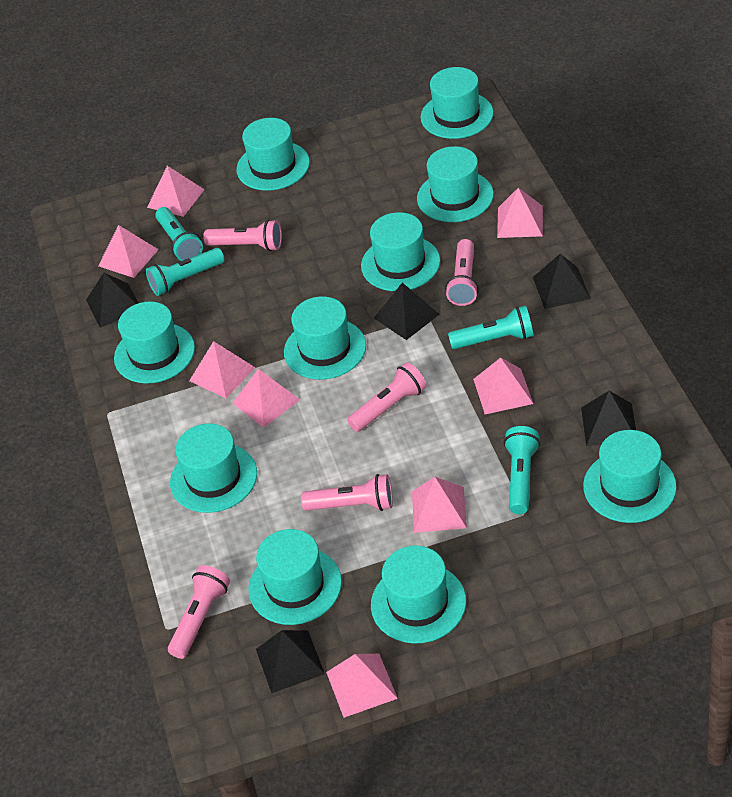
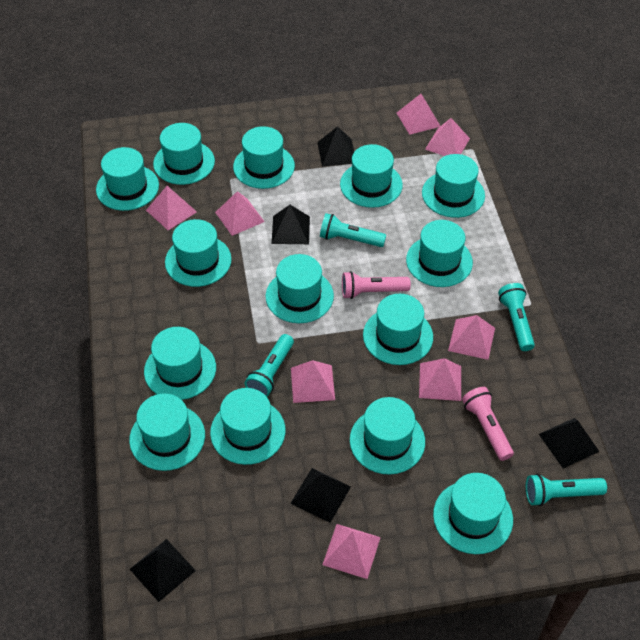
pink flashlight: 5 -> 2
turquoise hat: 10 -> 14

